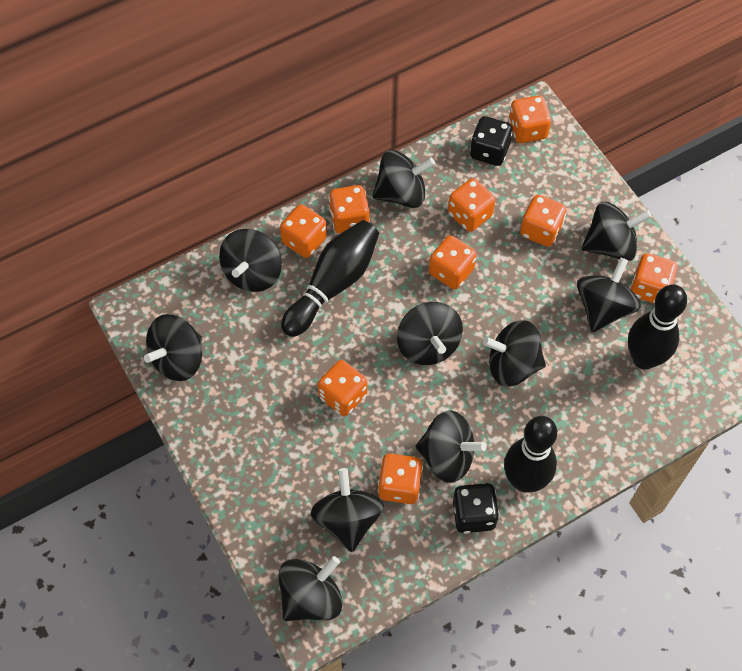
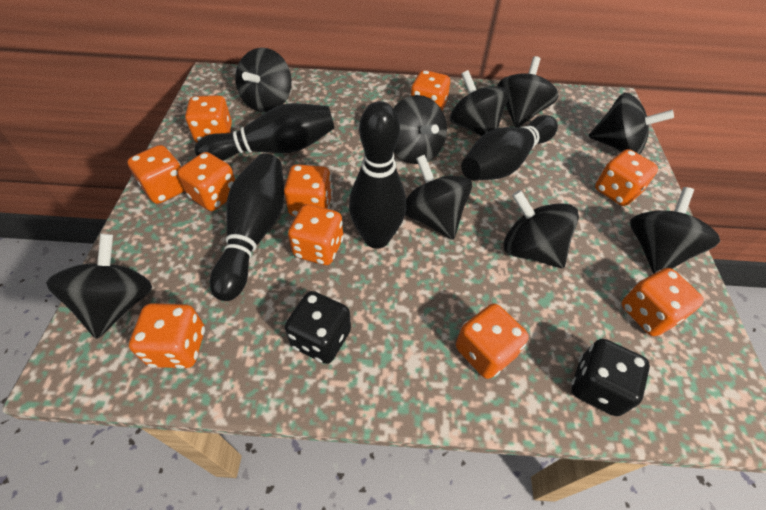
black bowling pin: 3 -> 4
black spinning top: 10 -> 9
orange dice: 9 -> 10

